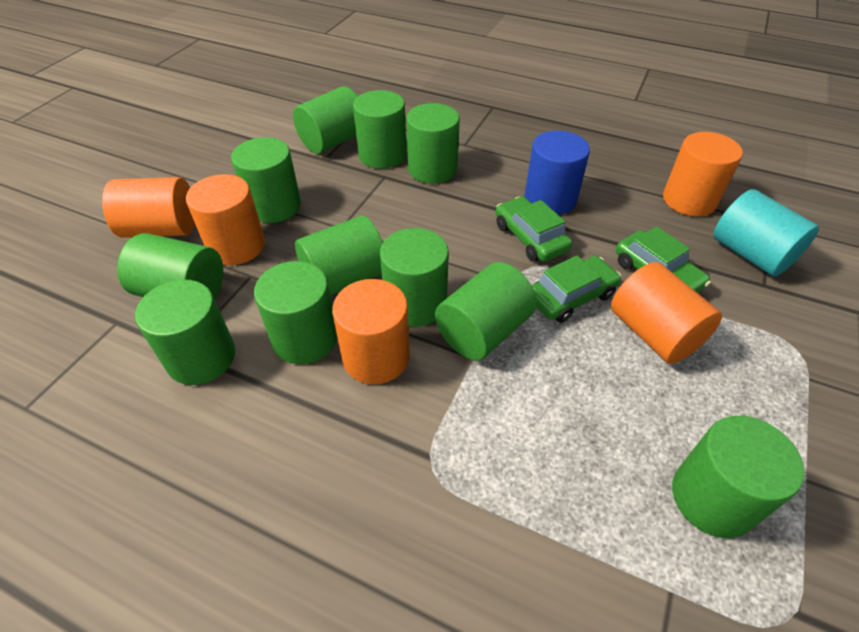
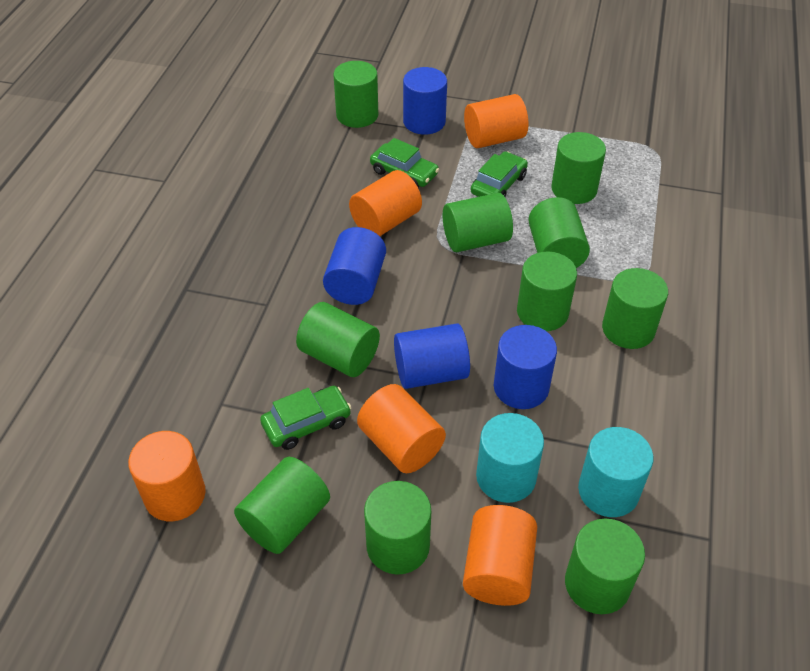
blue cylinder: 1 -> 4
green cylinder: 11 -> 10
turquoise cylinder: 1 -> 2

